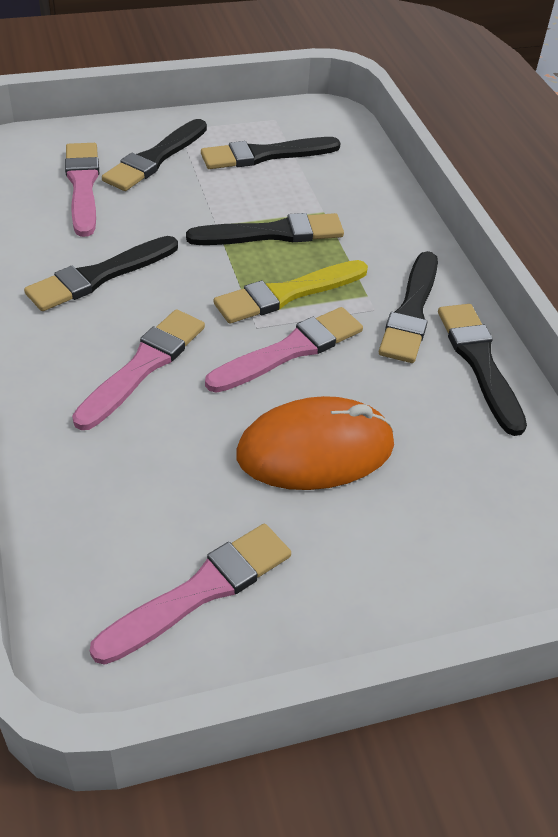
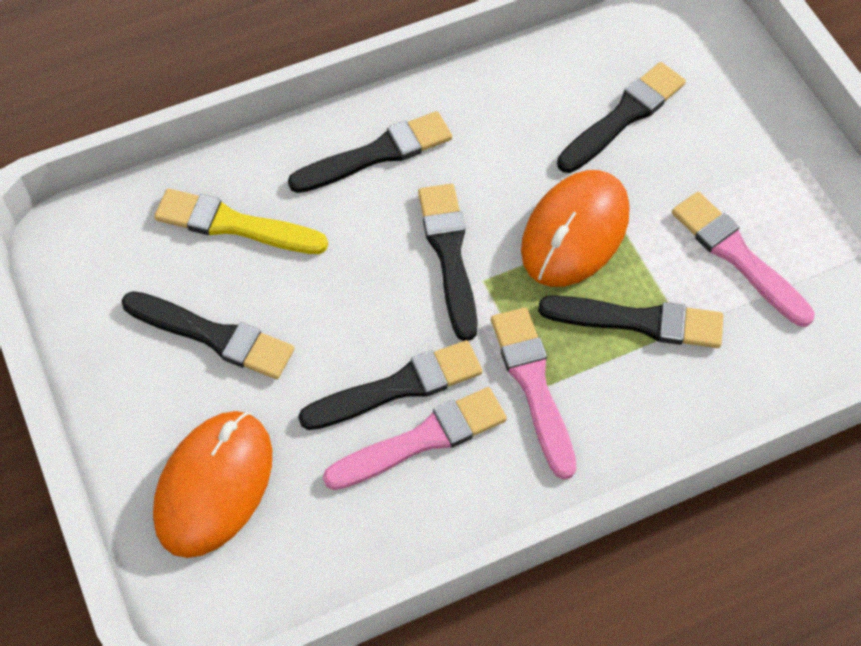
orange mouse: 1 -> 2
pink brush: 4 -> 3

